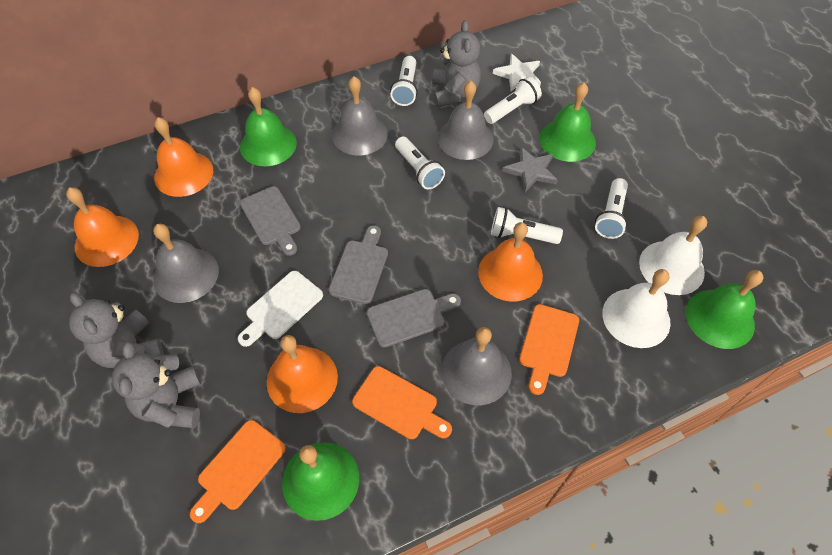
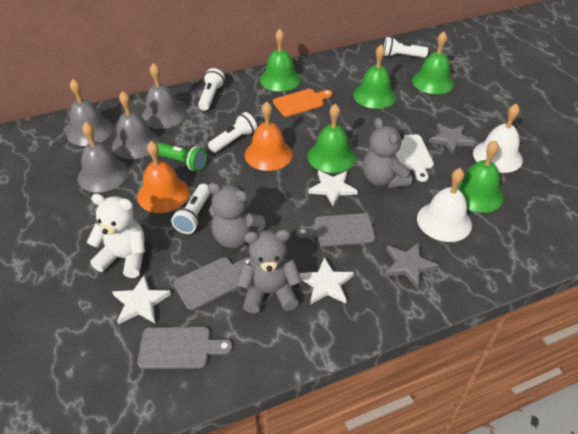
green bell: 4 -> 5
green flashlight: 0 -> 1
grey star: 1 -> 2
orange bell: 4 -> 2
orange cutting board: 3 -> 1
white flashlight: 5 -> 4
white star: 1 -> 3
white teddy bear: 0 -> 1

